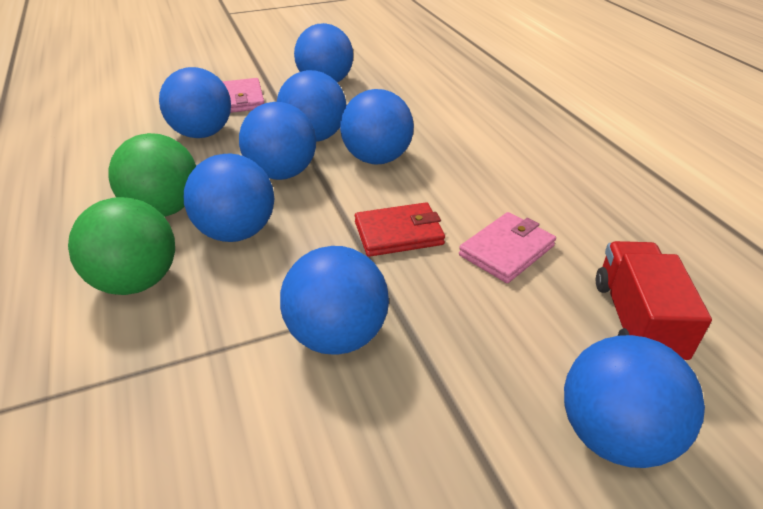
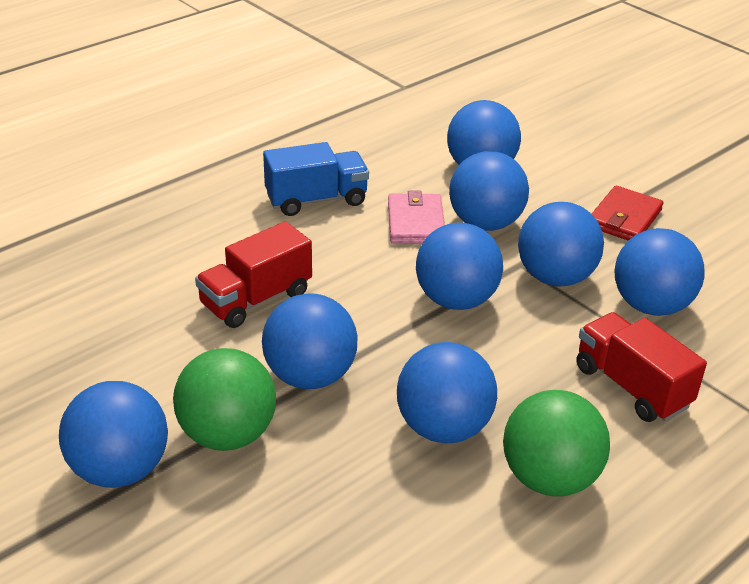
blue truck: 0 -> 1
pink wallet: 2 -> 1
red truck: 1 -> 2

